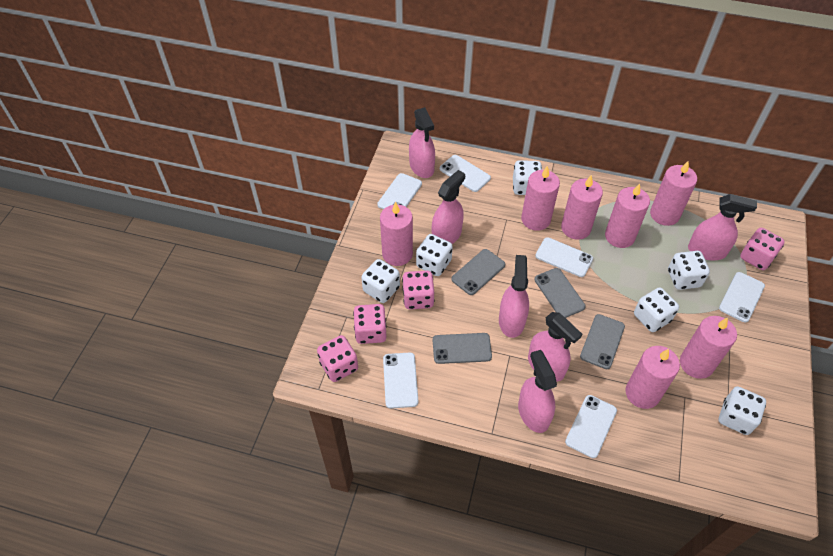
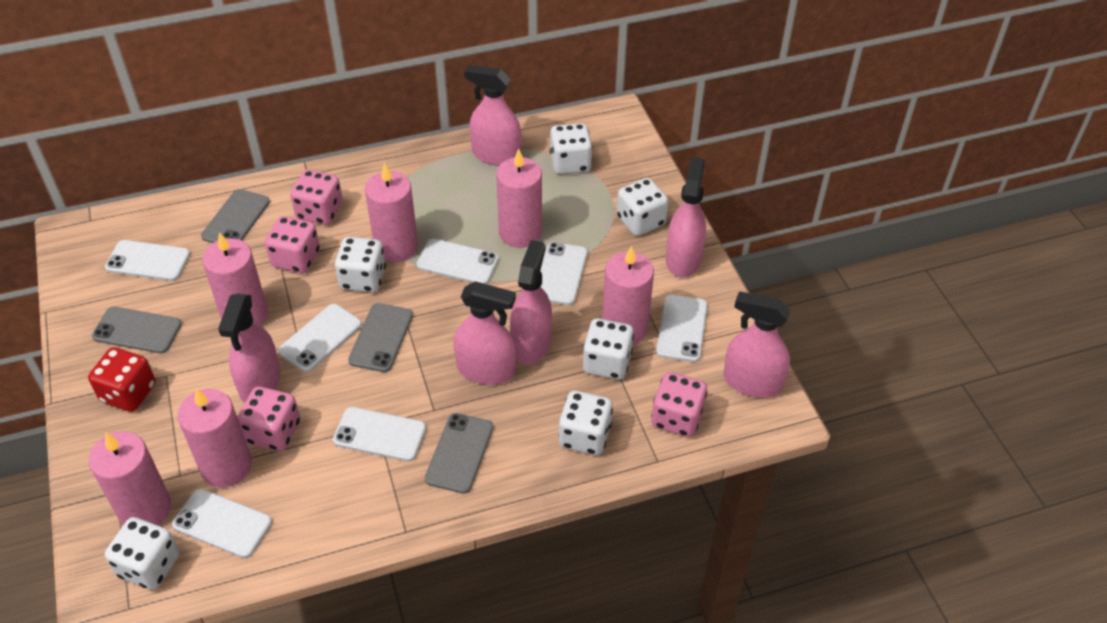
pink candle: 7 -> 6
red dice: 0 -> 1
white phone: 6 -> 7

